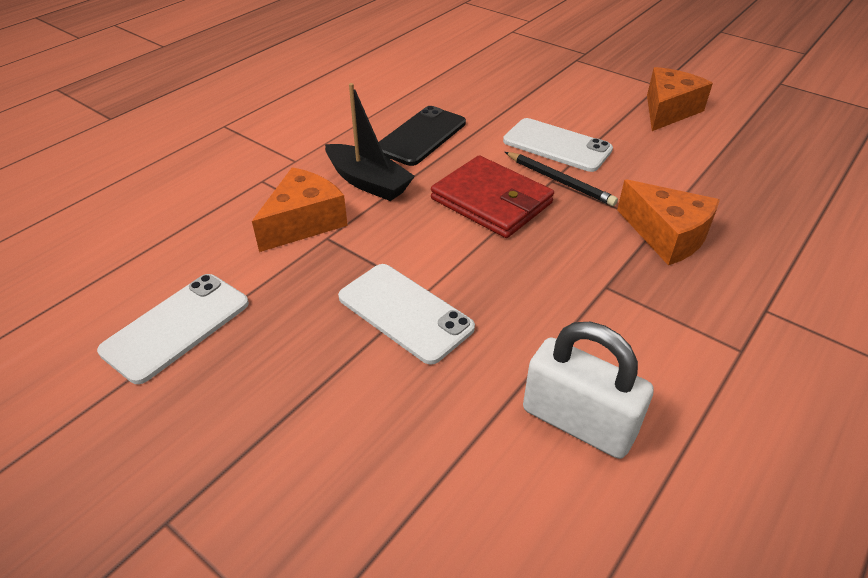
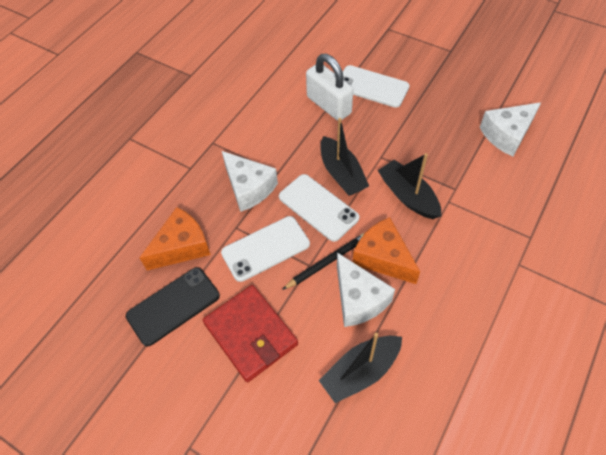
black boat: 1 -> 3
orange cheese: 3 -> 2
white cheese: 0 -> 3

